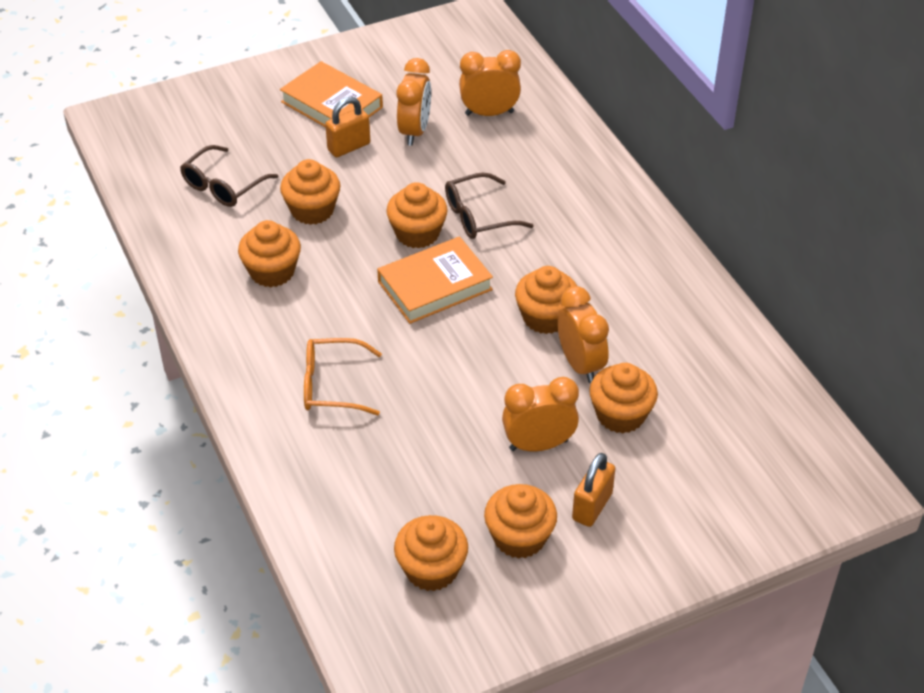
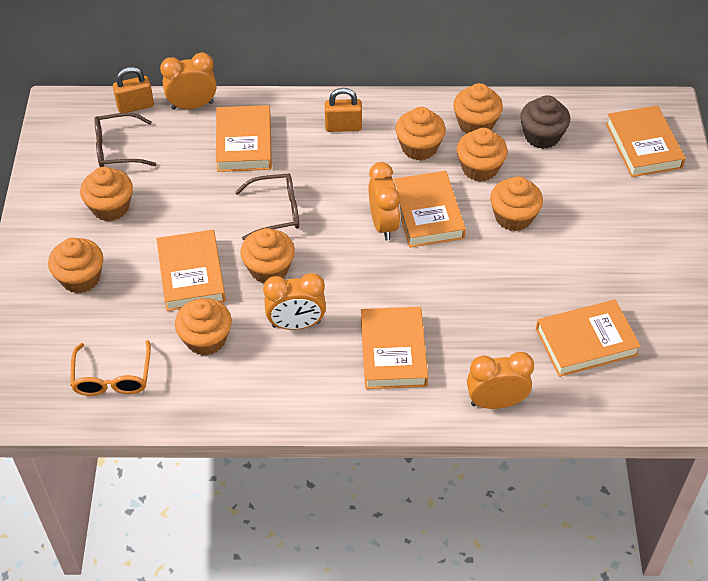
brown cupcake: 0 -> 1
orange book: 2 -> 6
orange cupcake: 7 -> 8

